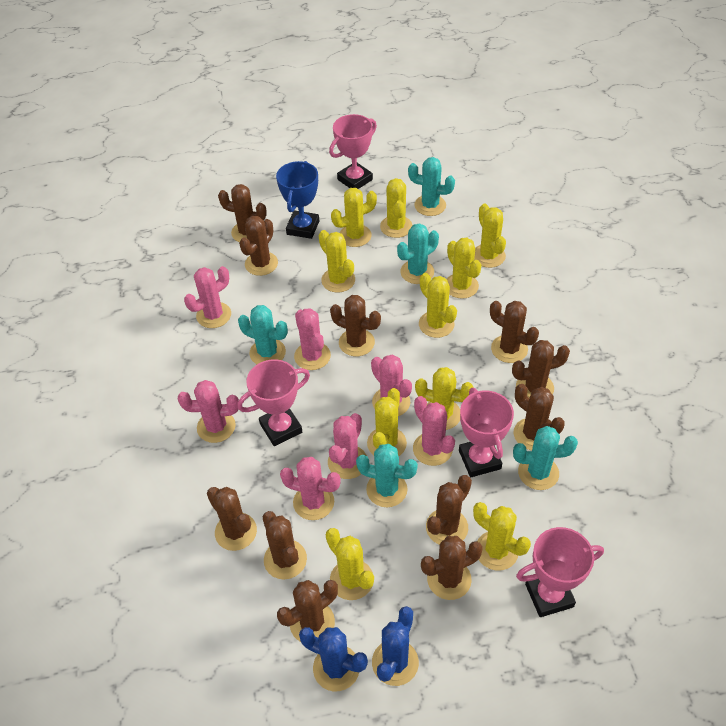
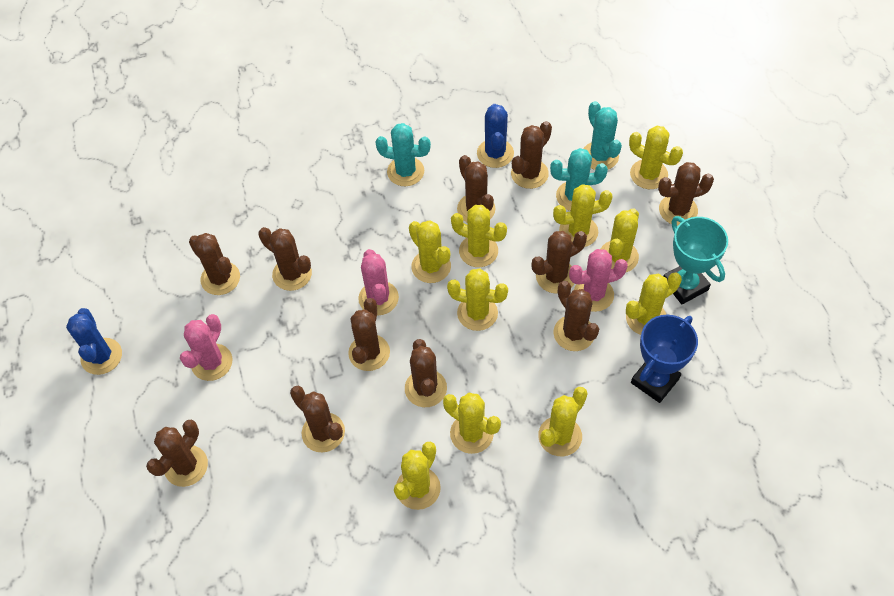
pink cactus: 7 -> 3
pink trophy: 4 -> 0
turquoise cactus: 5 -> 3
turquoise trophy: 0 -> 1

